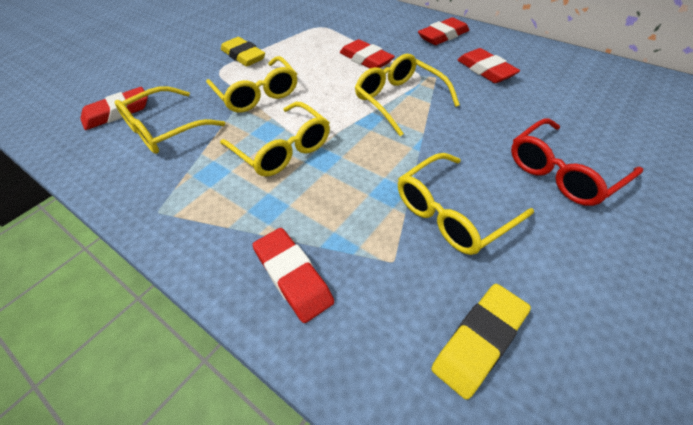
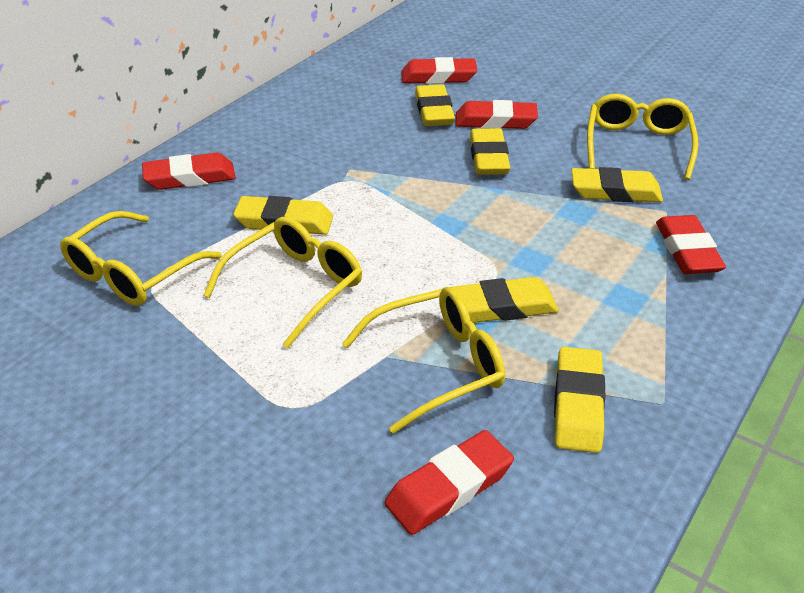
red glasses: 1 -> 0
yellow eraser: 2 -> 6
yellow glasses: 5 -> 4

